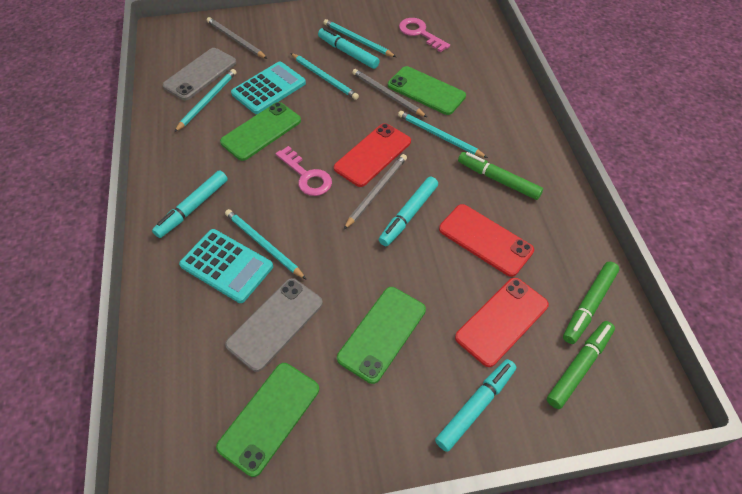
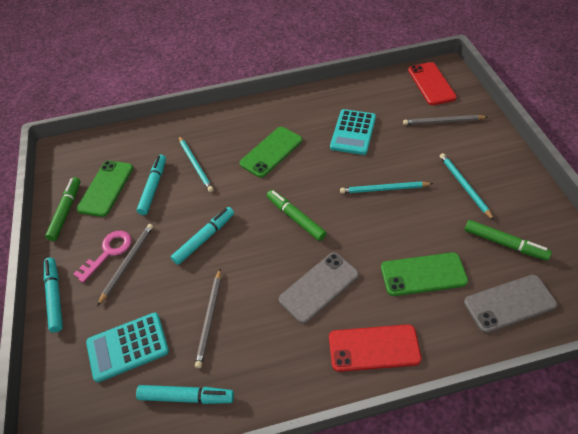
green phone: 4 -> 3
pink key: 2 -> 1
red phone: 3 -> 2
turquoise pencil: 5 -> 3

